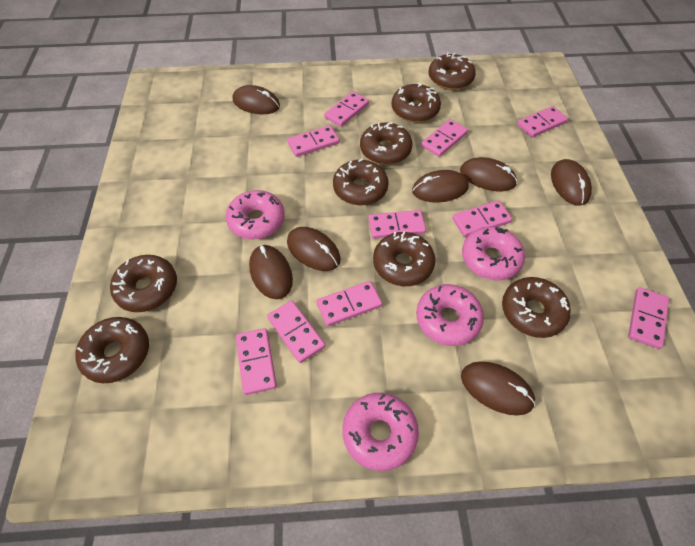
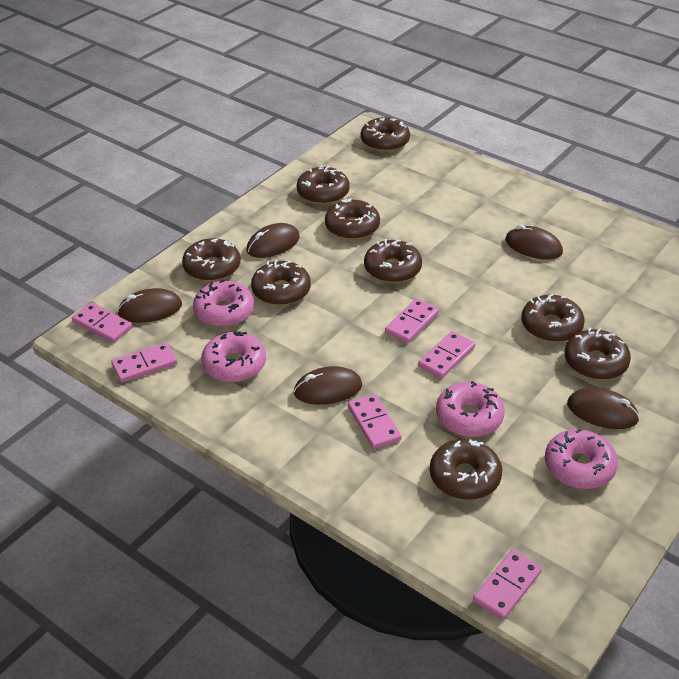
brown donut: 8 -> 9
brown mouse: 7 -> 5
pink domino: 10 -> 6

